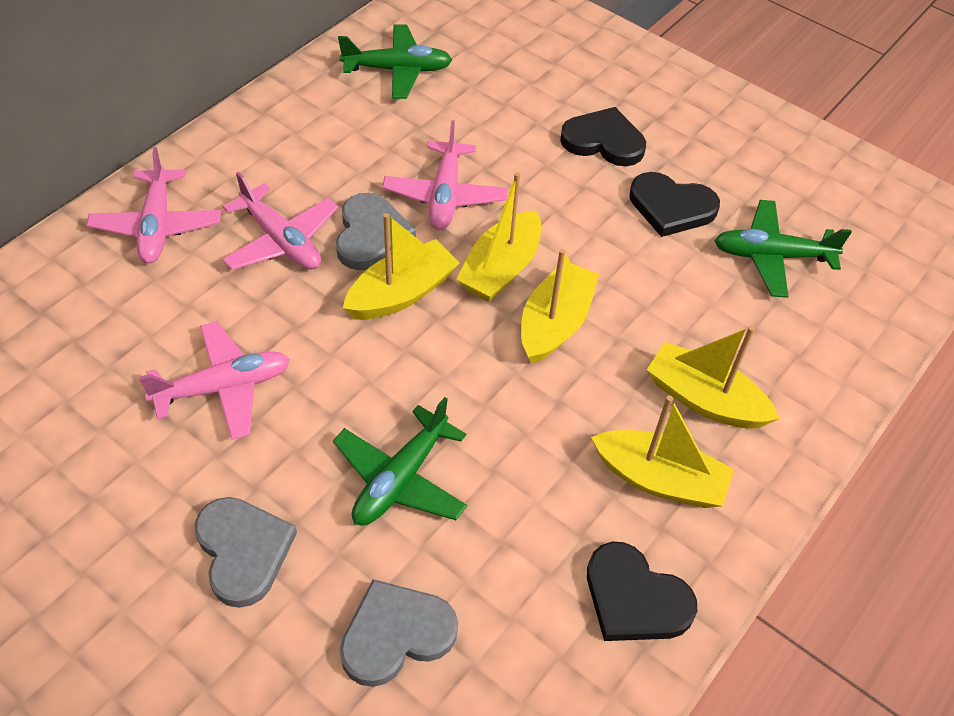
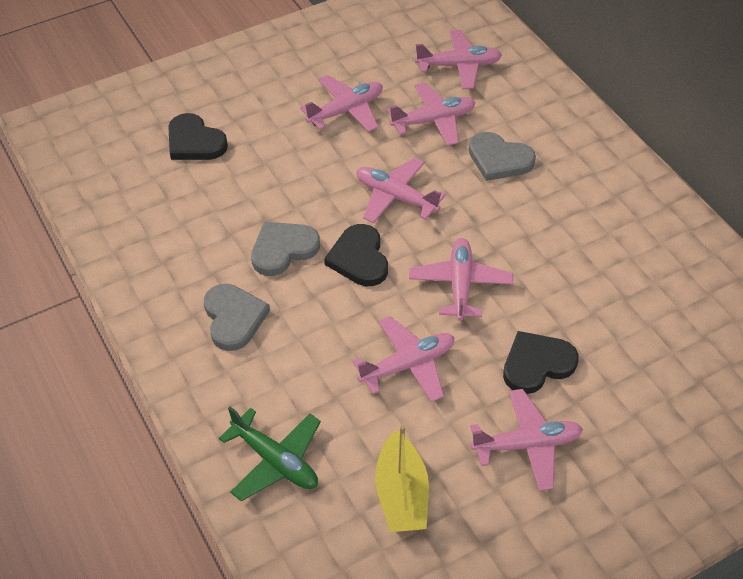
green plane: 3 -> 1
pink plane: 4 -> 7
yellow boat: 5 -> 1

